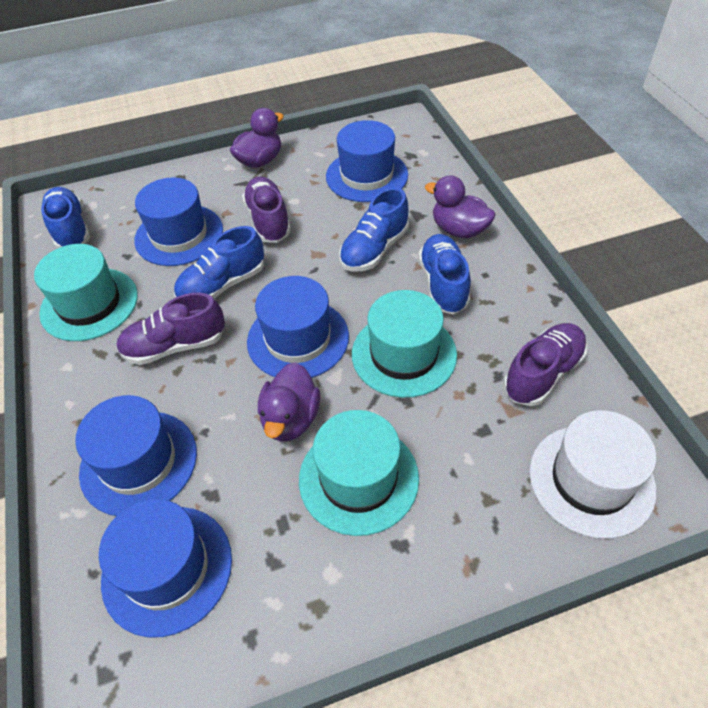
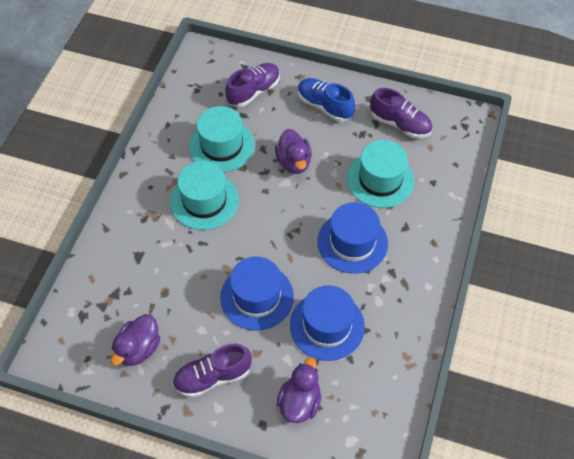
blue hat: 5 -> 3
blue shoe: 4 -> 1
white hat: 1 -> 0

